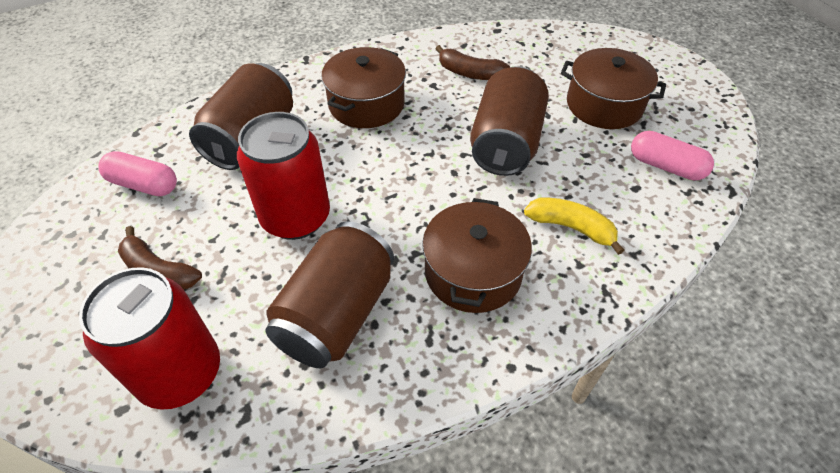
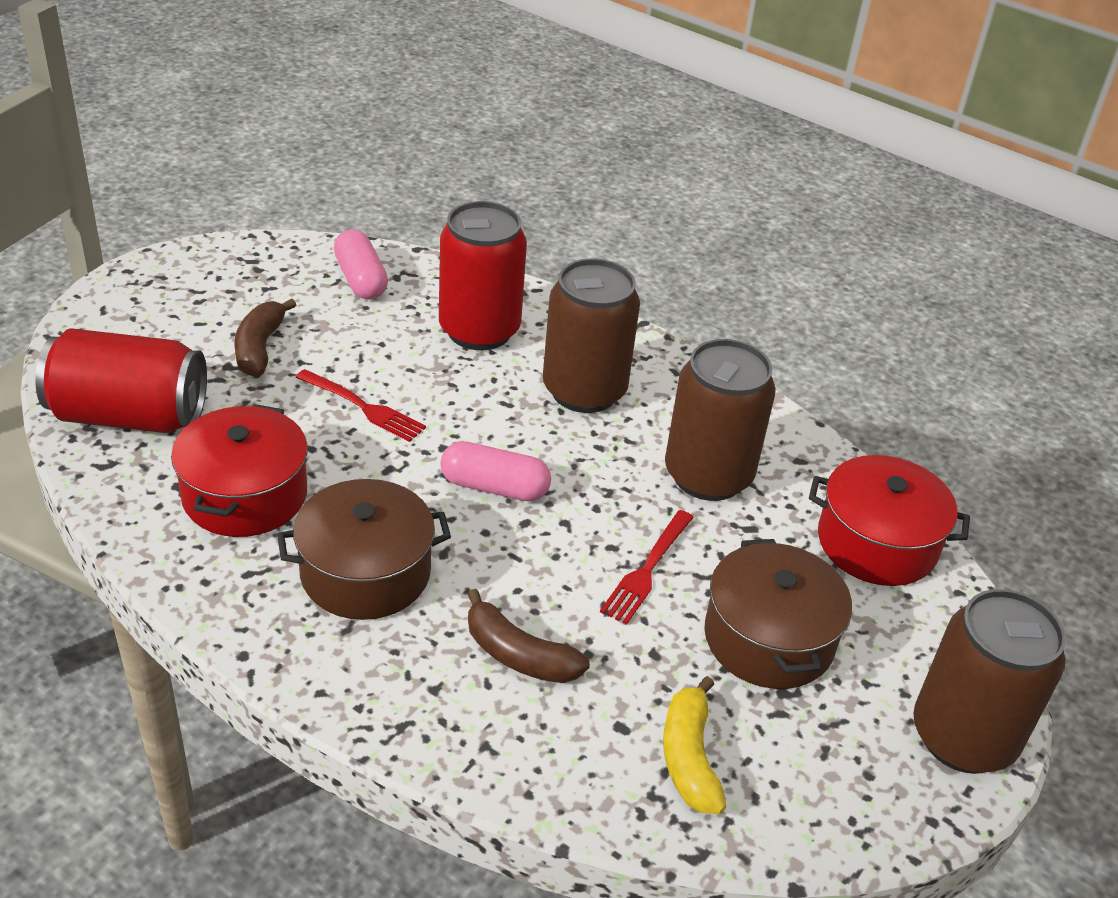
brown pot: 3 -> 2
red fork: 0 -> 2
red pot: 0 -> 2

